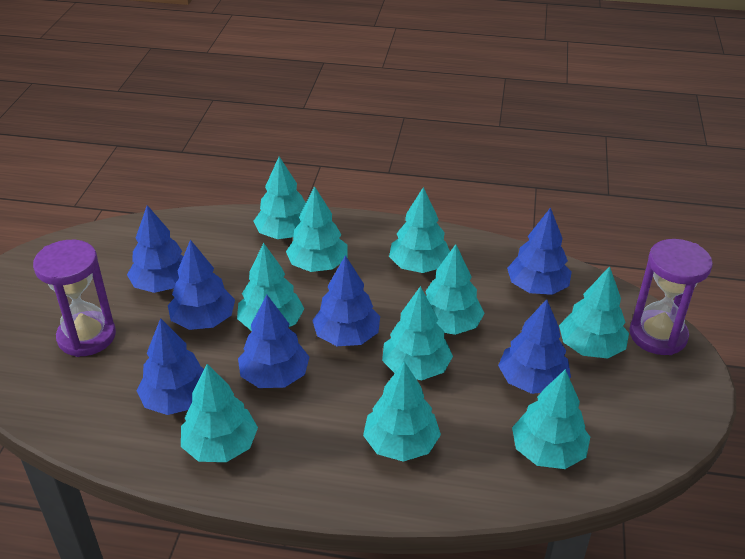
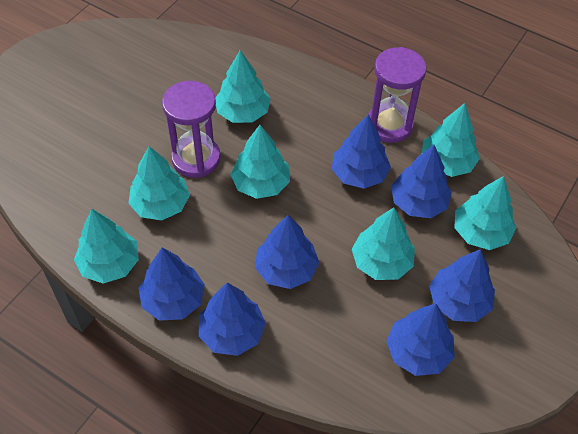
turquoise tree: 10 -> 7

